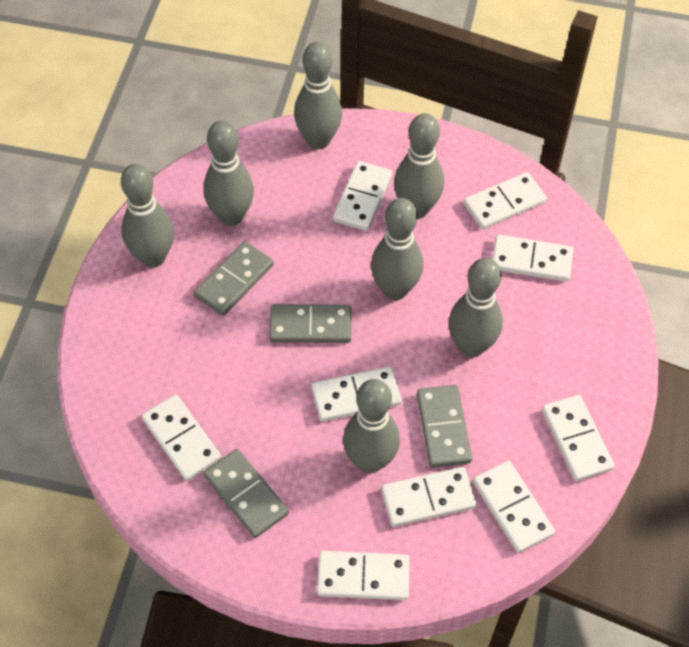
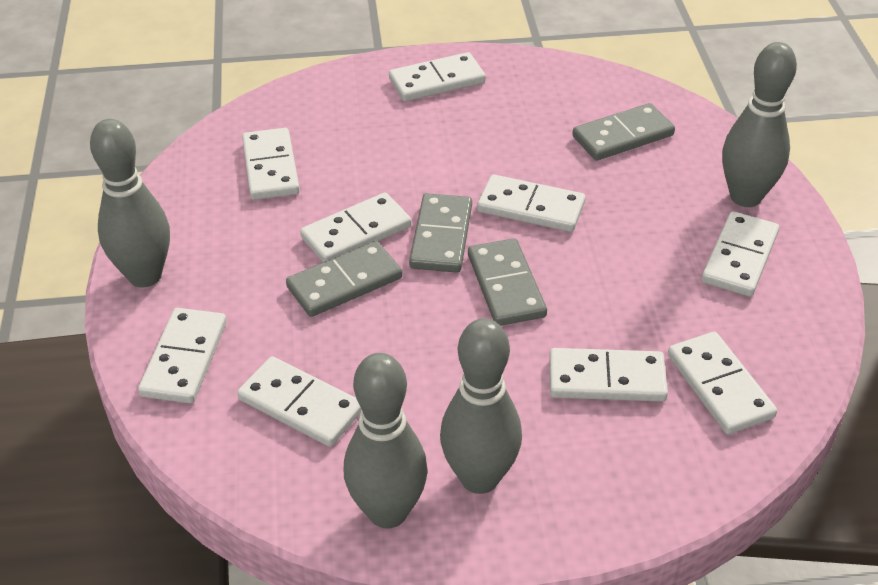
grey bowling pin: 7 -> 4

